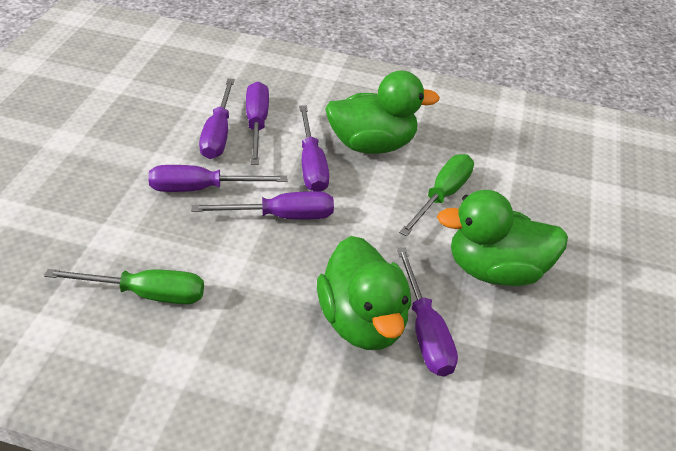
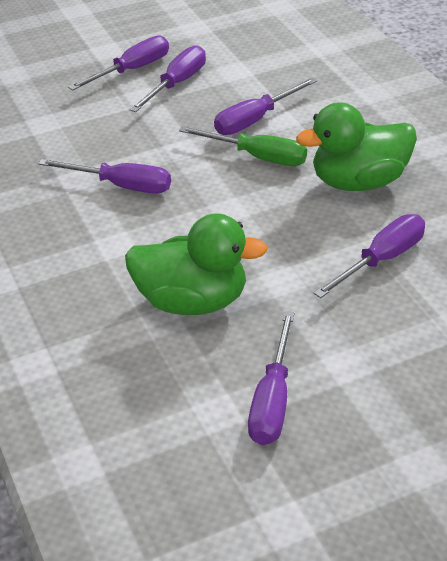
green duck: 3 -> 2
green screwdriver: 2 -> 1

